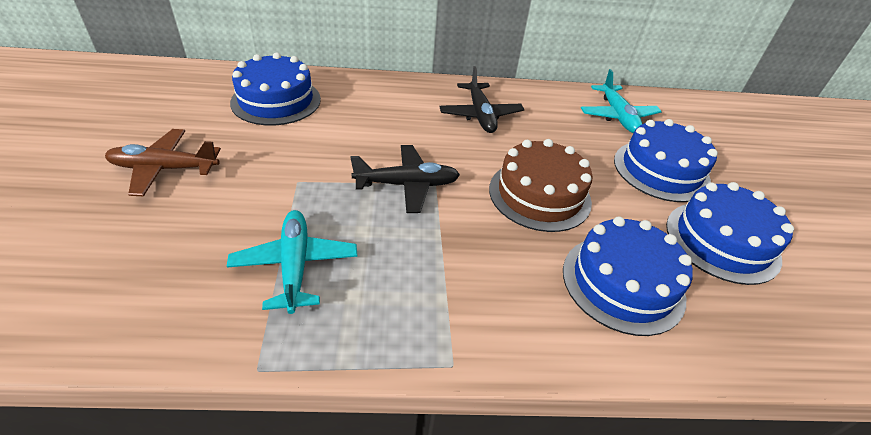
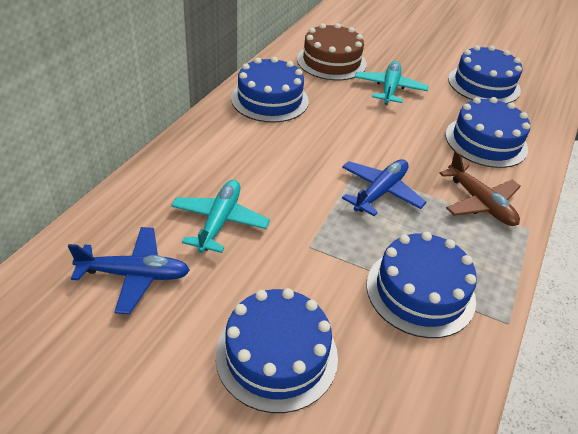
black plane: 2 -> 0
blue cake: 4 -> 5
blue plane: 0 -> 2

